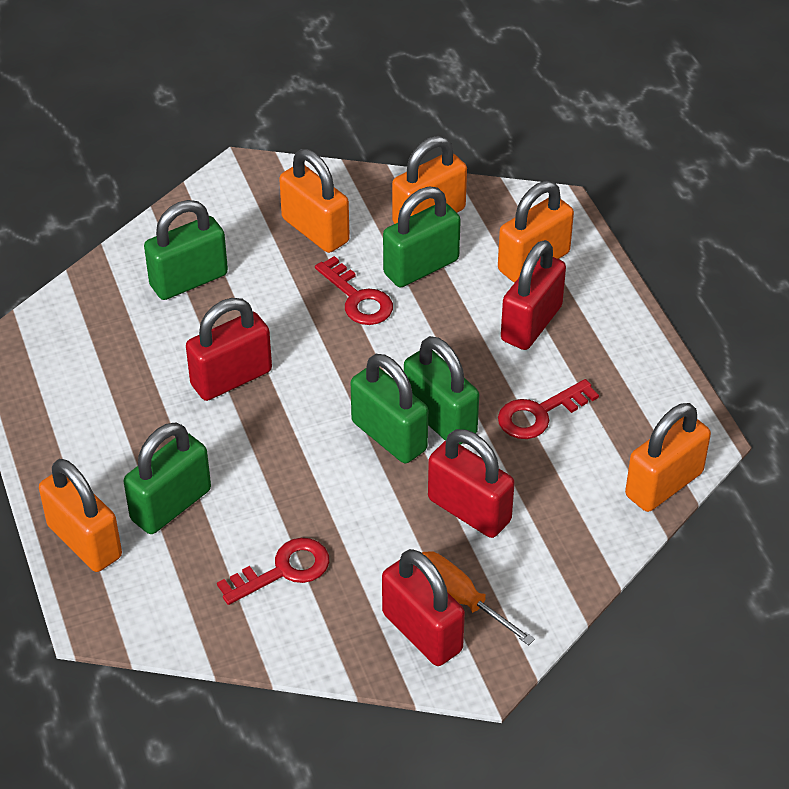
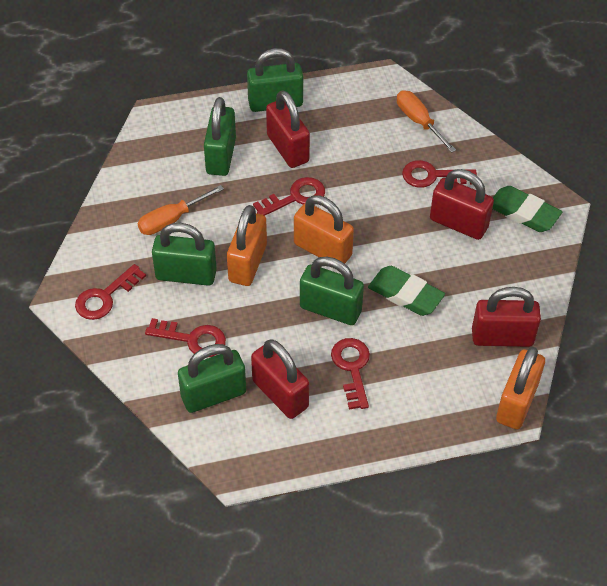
green eraser: 0 -> 2
orange padlock: 5 -> 3
orange screwdriver: 1 -> 2
red key: 3 -> 5

